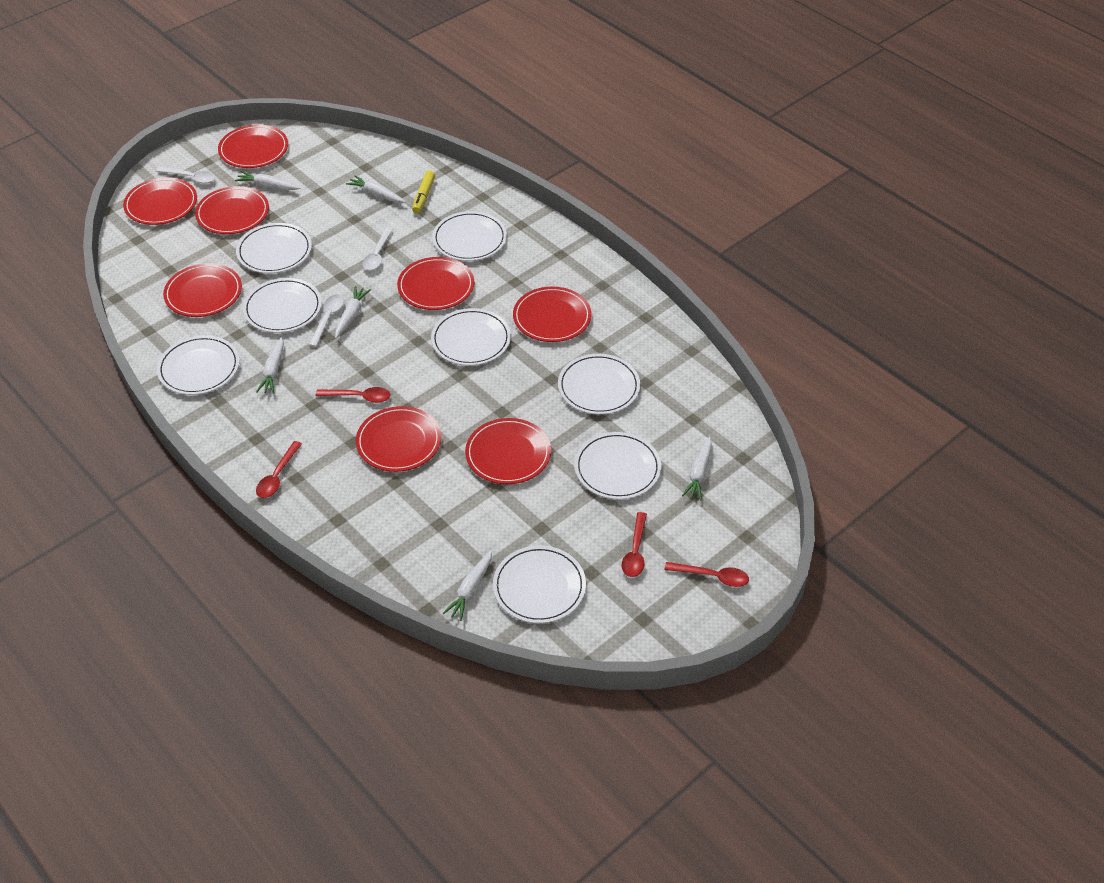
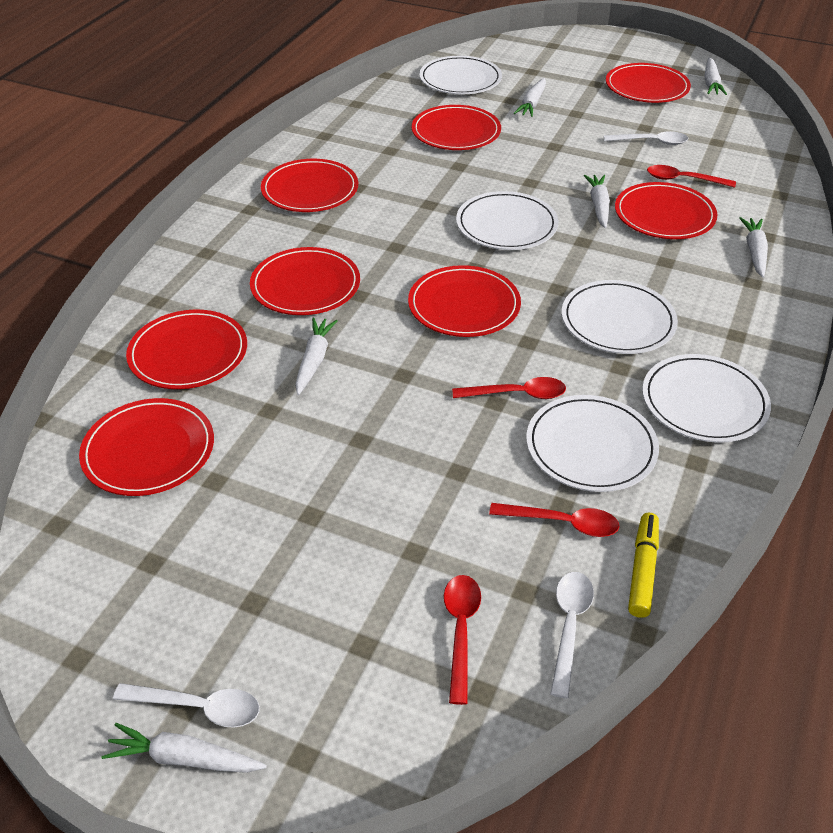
white plate: 8 -> 5

